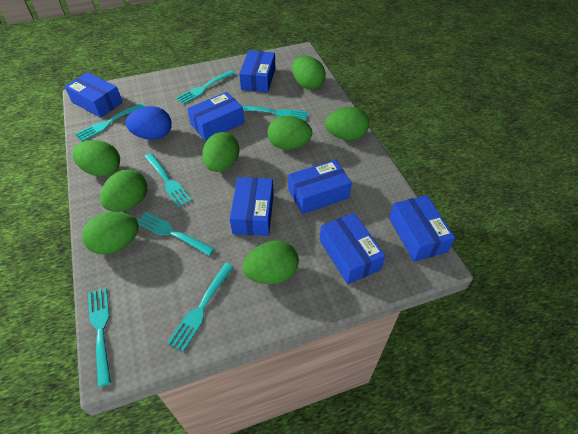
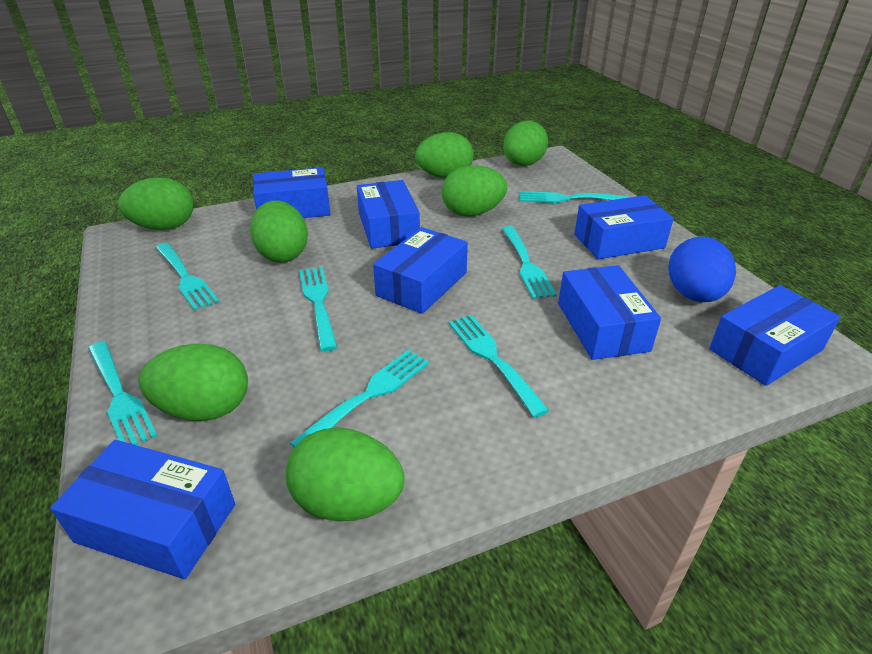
green egg: 8 -> 7

